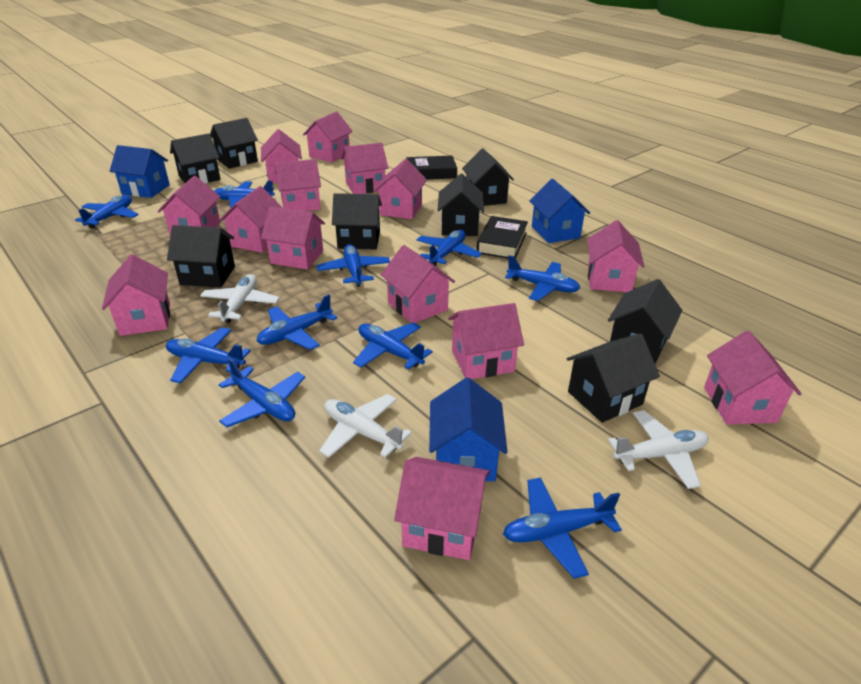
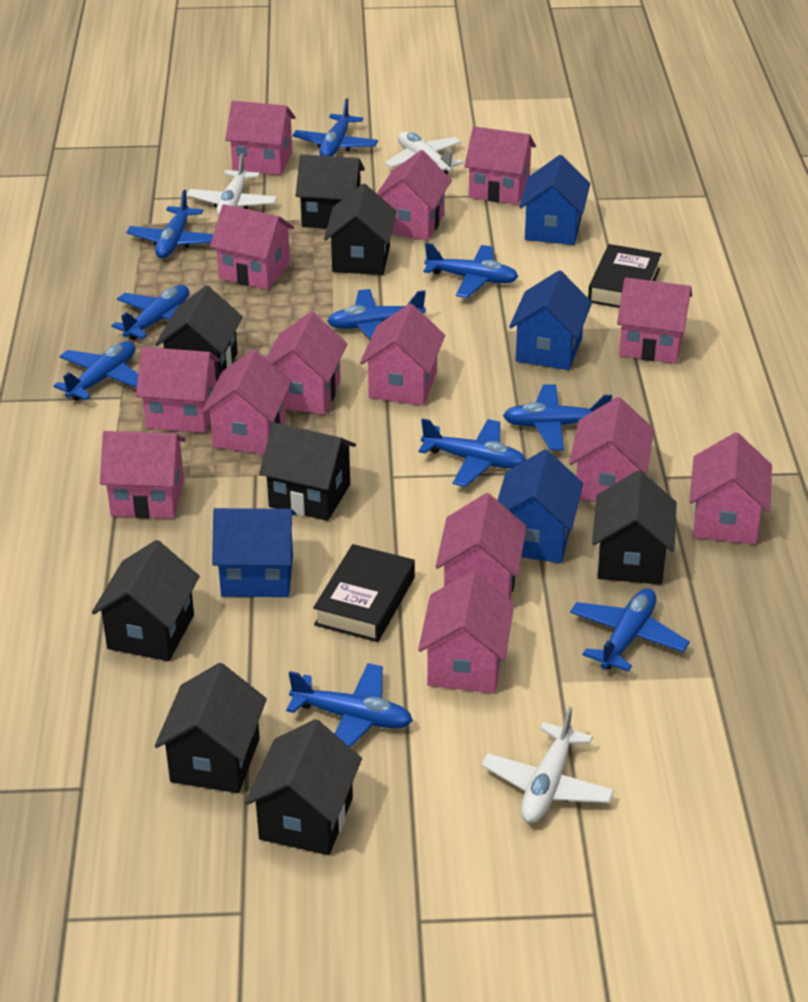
blue house: 3 -> 4

